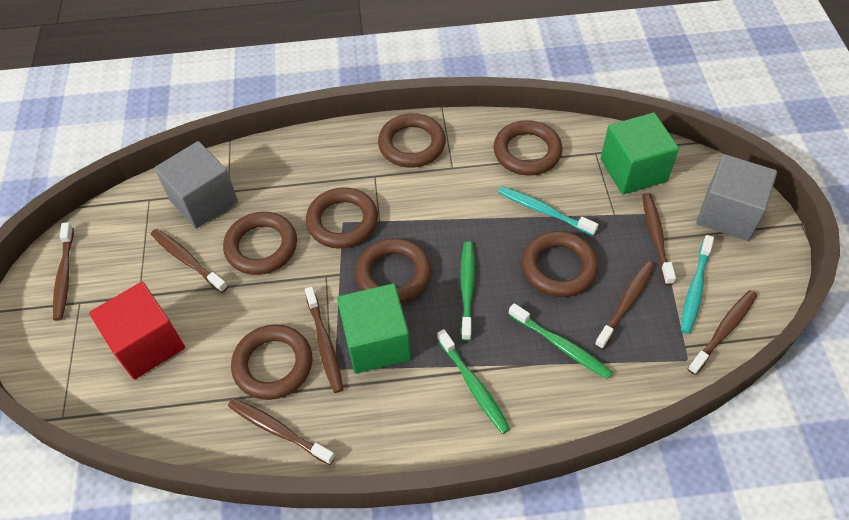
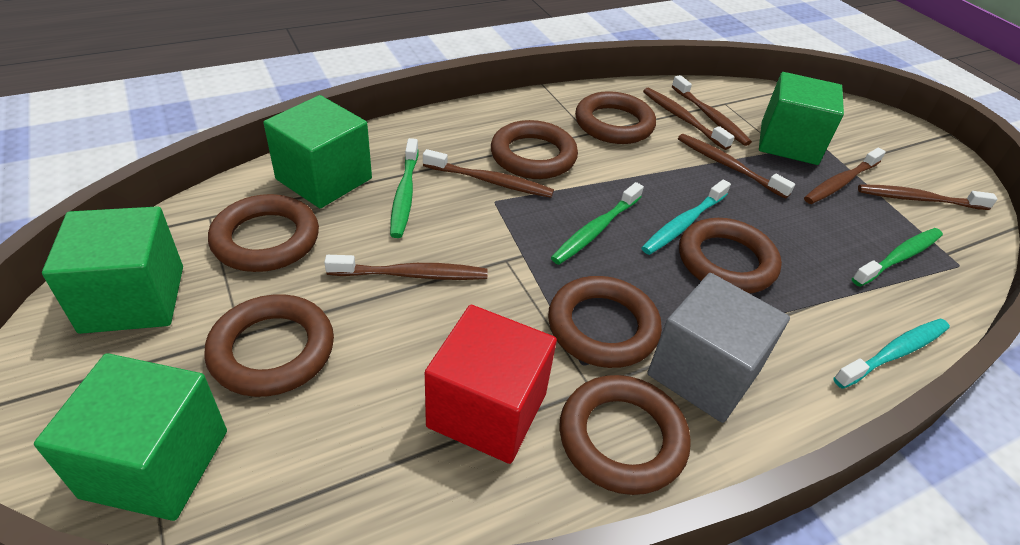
green cube: 2 -> 4
grey cube: 2 -> 1

